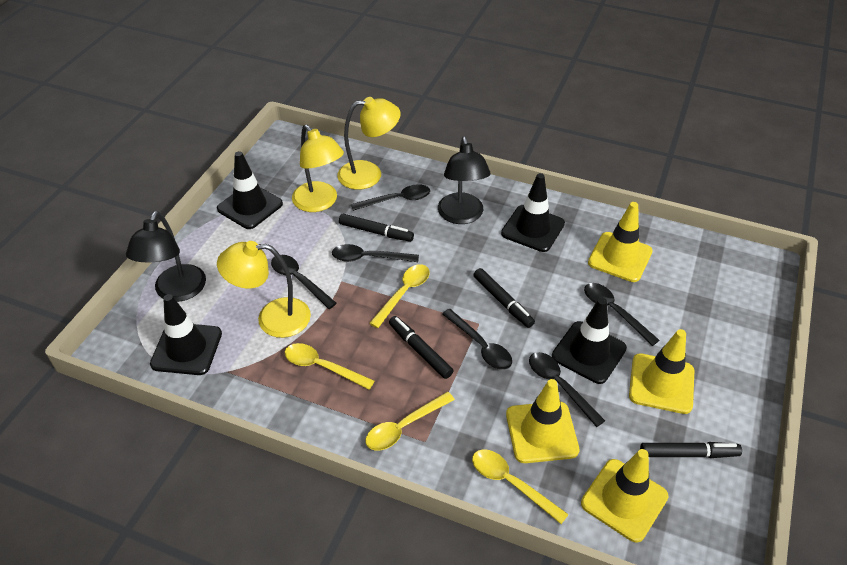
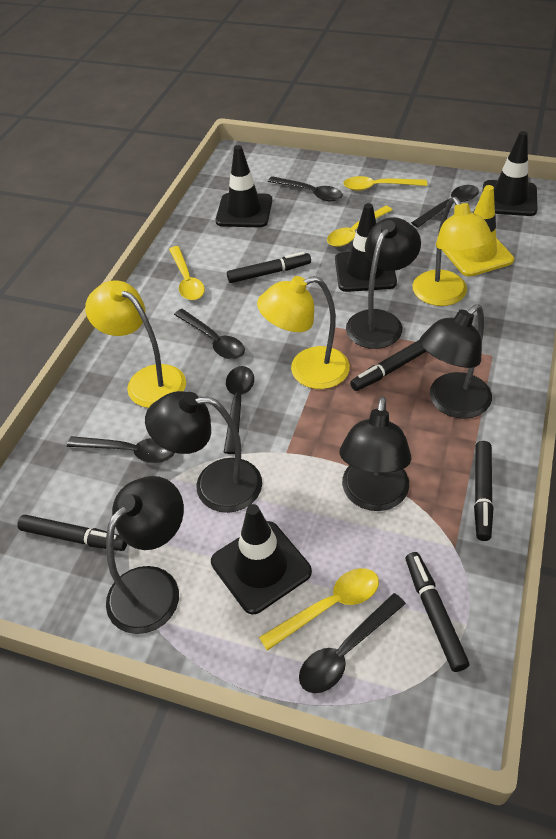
black lamp: 2 -> 5
black marker: 4 -> 5
yellow traffic cone: 4 -> 1

